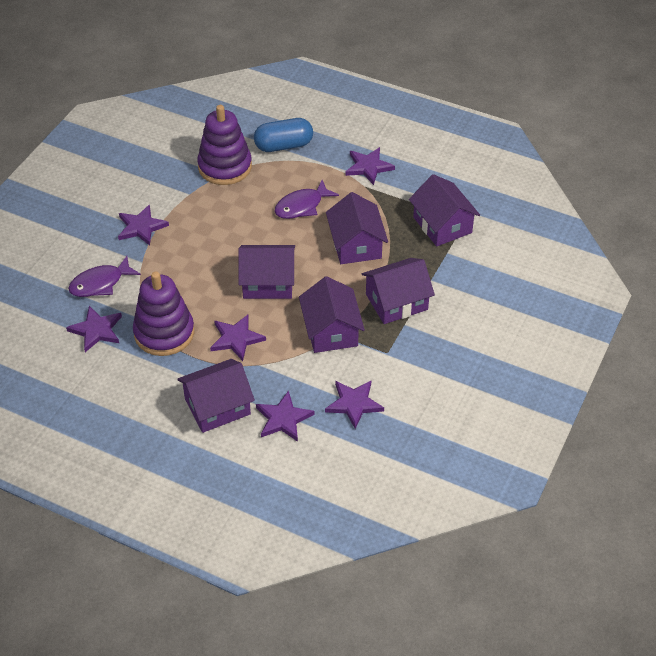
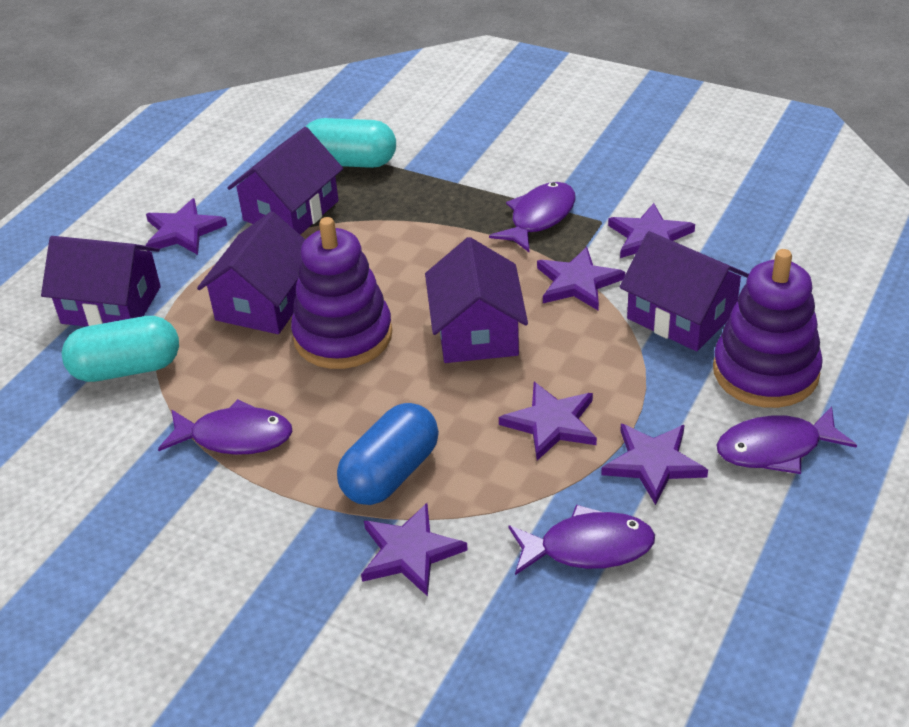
purple fish: 2 -> 4
purple house: 6 -> 5
turquoise capsule: 0 -> 2

